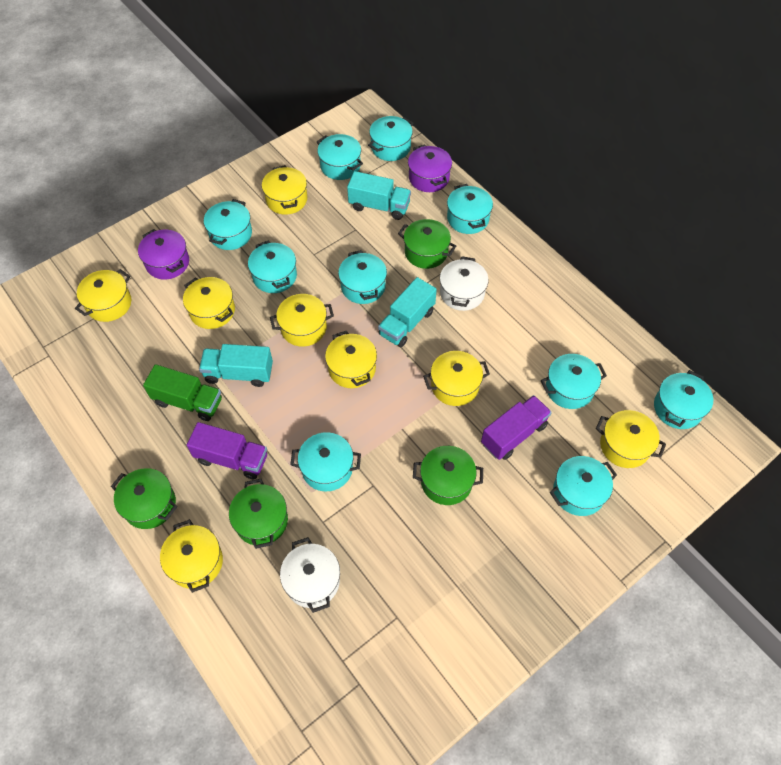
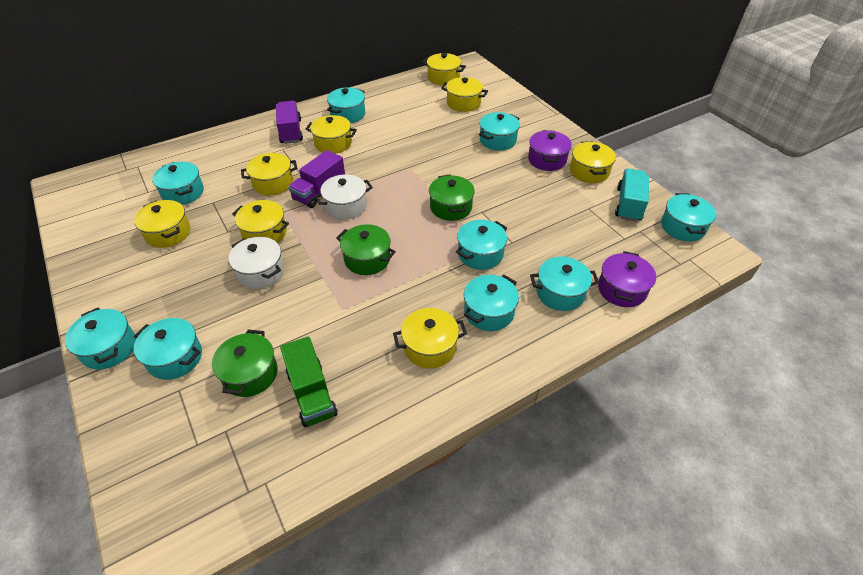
green pot: 4 -> 3
turquoise pot: 10 -> 9
turquoise truck: 3 -> 1

